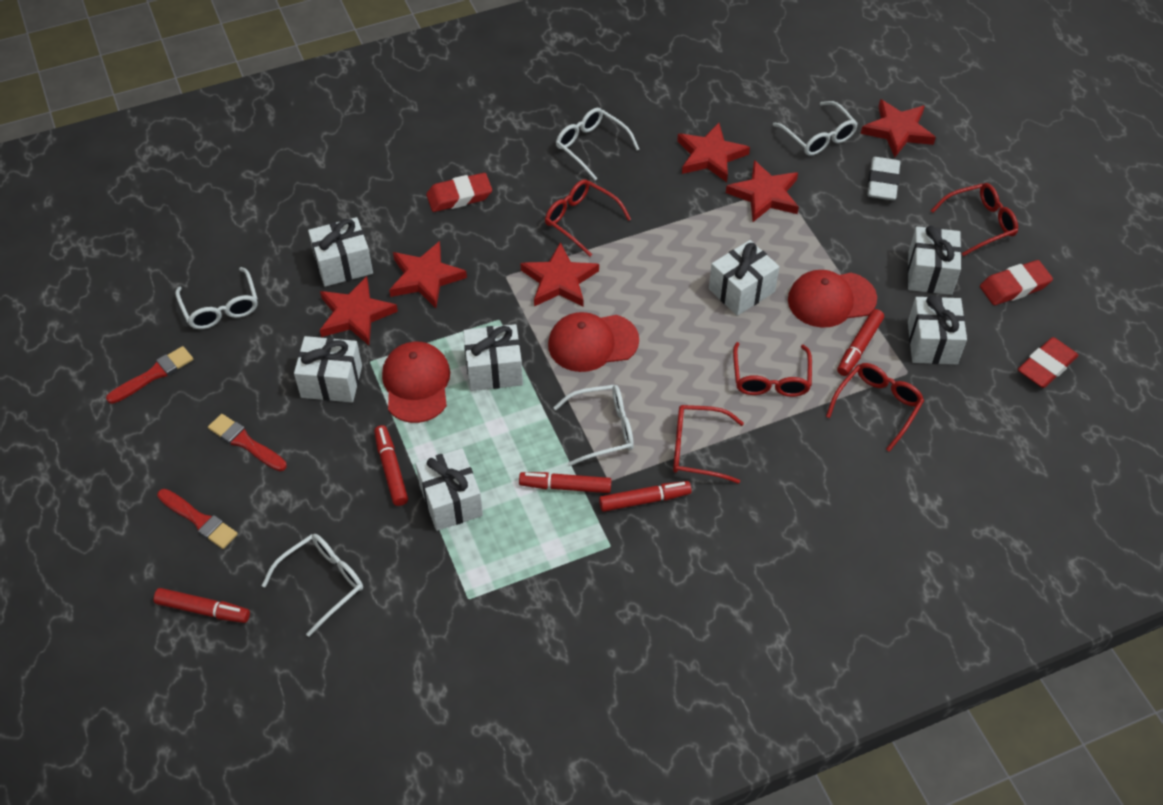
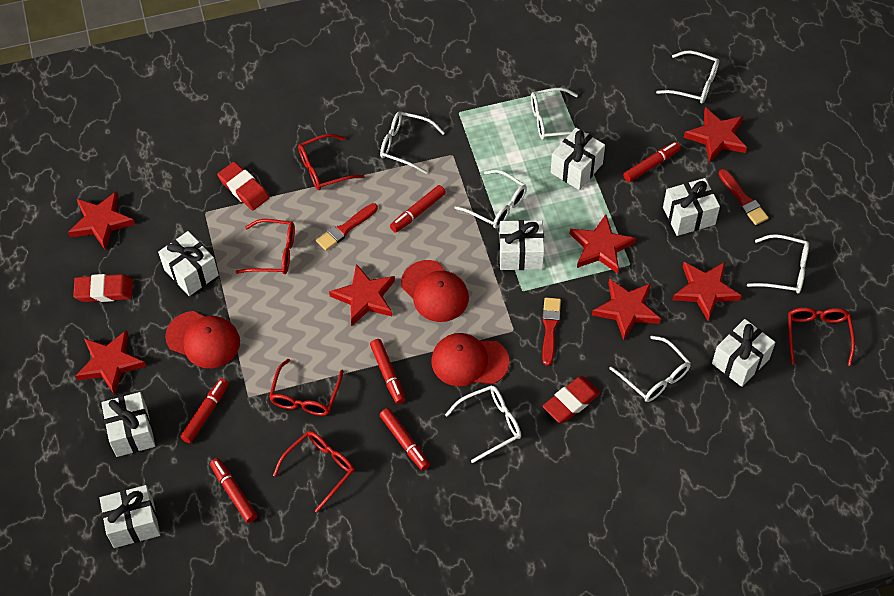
red marker: 5 -> 6
red star: 6 -> 7
white eraser: 1 -> 0
white glasses: 5 -> 7

